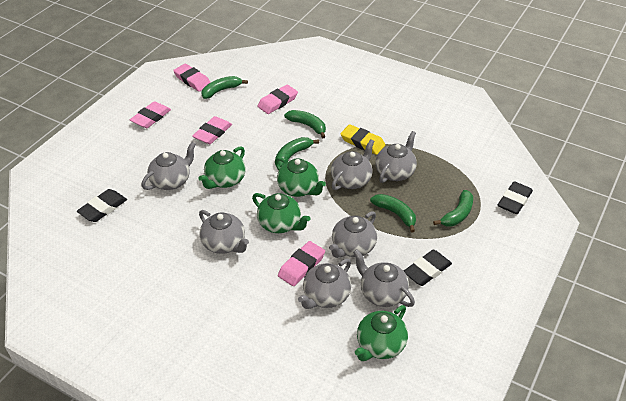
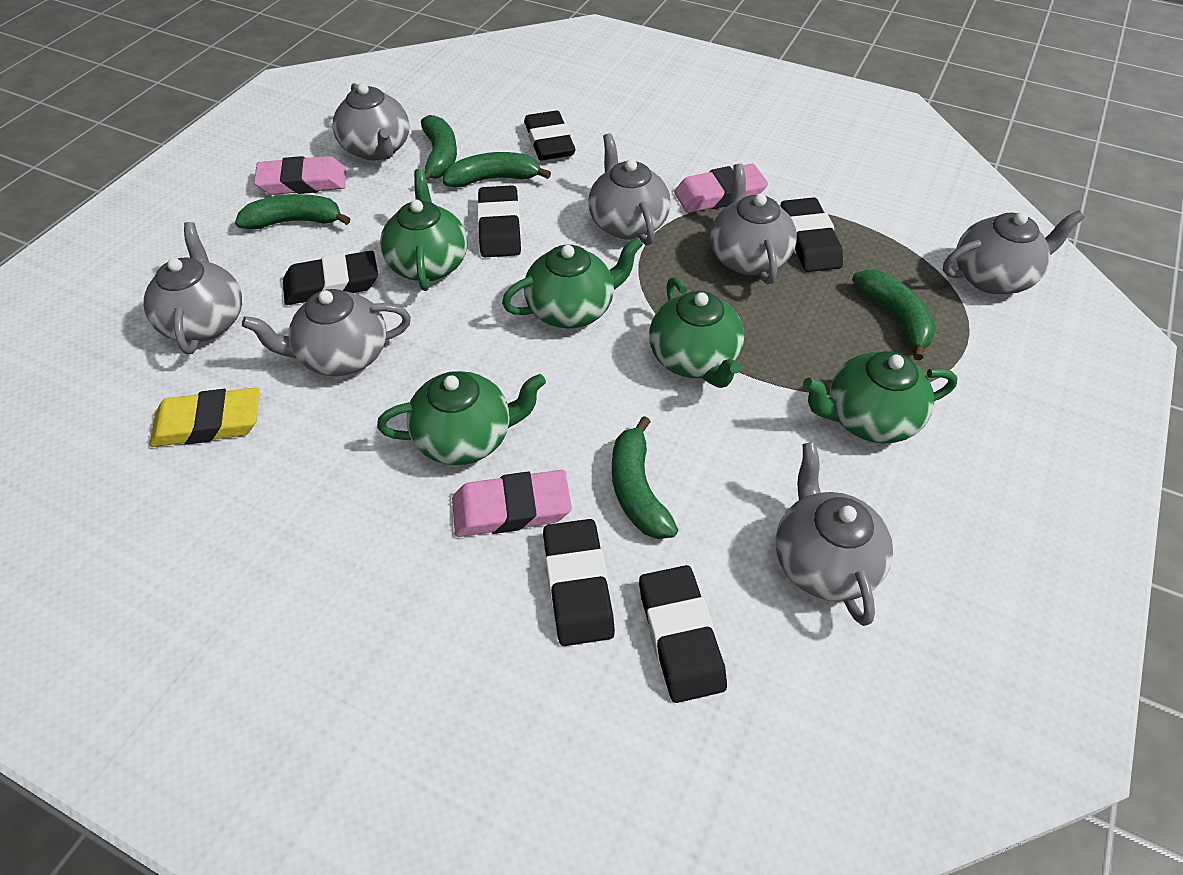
black eraser: 3 -> 6
green teapot: 4 -> 5
pink eraser: 5 -> 3

